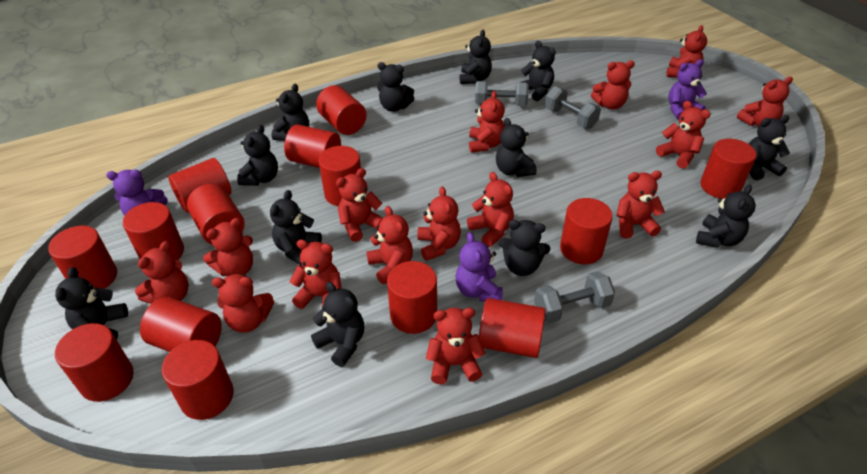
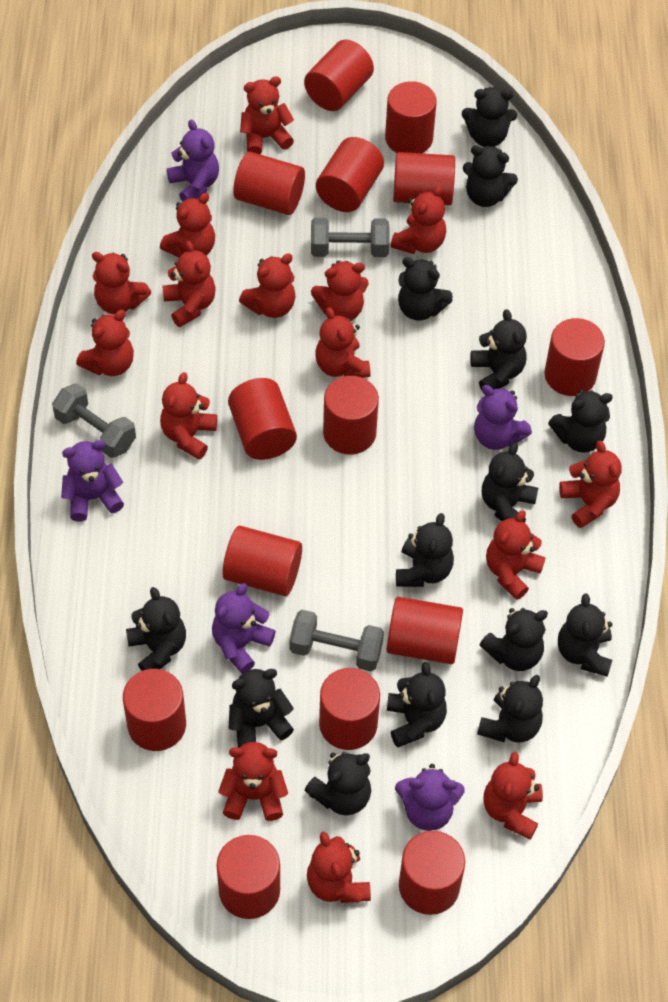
black teddy bear: 12 -> 14
purple teddy bear: 3 -> 5

